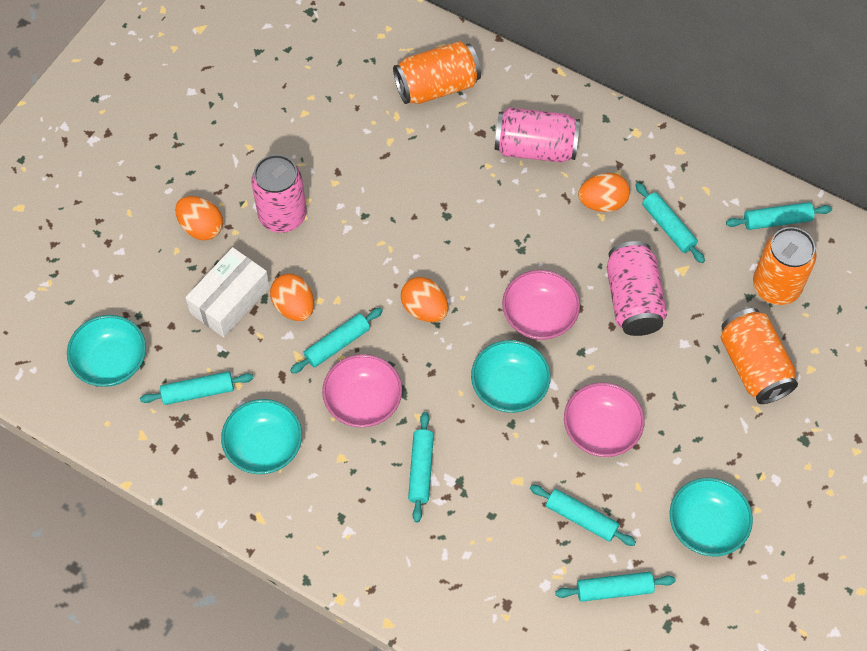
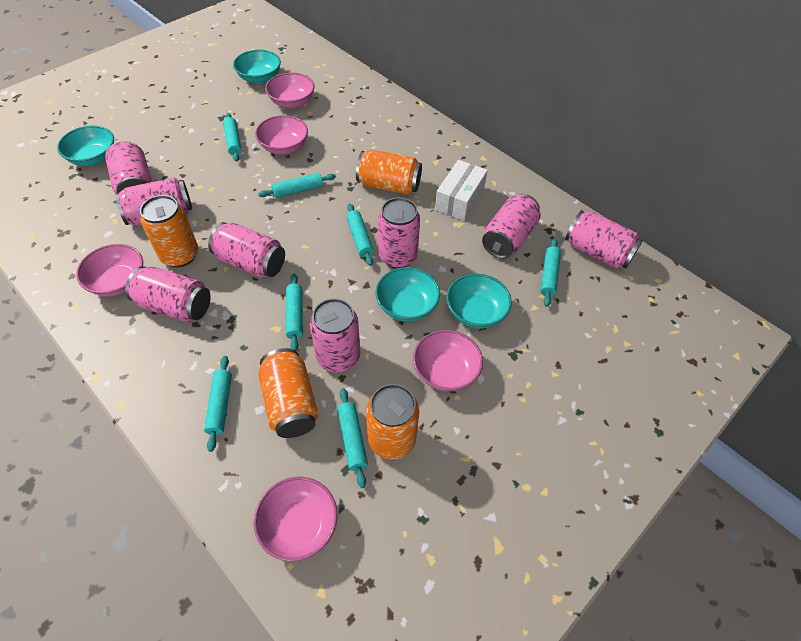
orange can: 3 -> 4
orange egg: 4 -> 0
pink bowl: 3 -> 5
pink can: 3 -> 8

